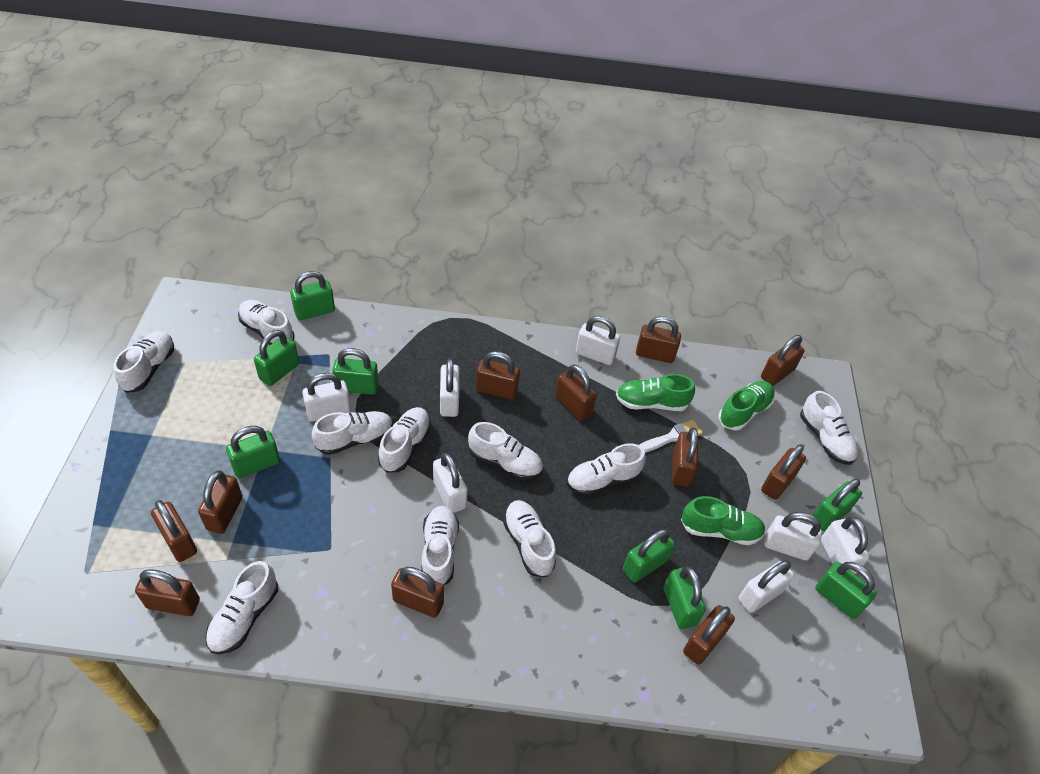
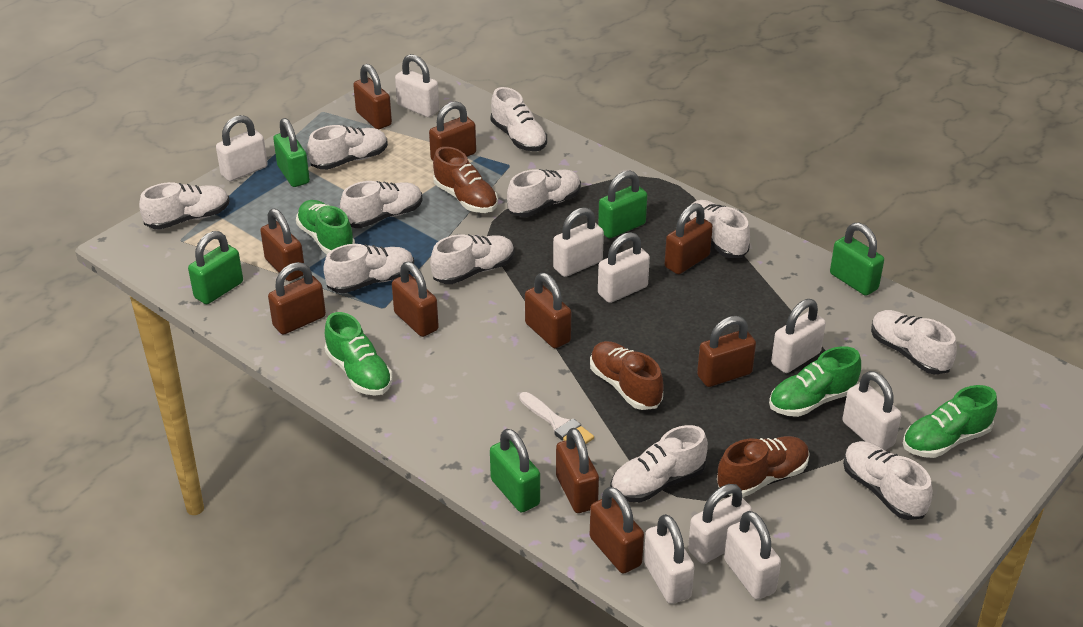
brown padlock: 11 -> 10
brown shoe: 0 -> 3
green padlock: 8 -> 5
green shoe: 3 -> 4
white padlock: 7 -> 9
white shoe: 10 -> 11

